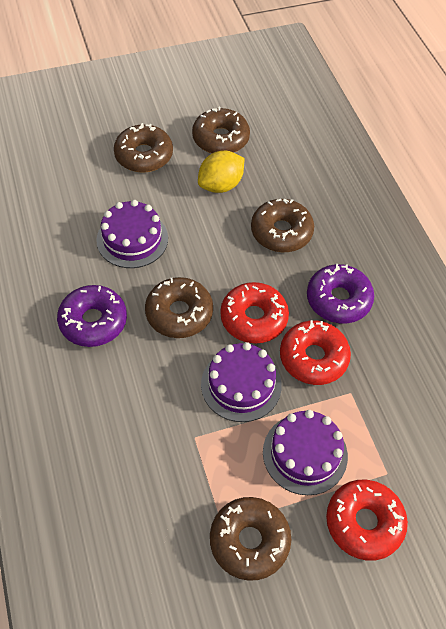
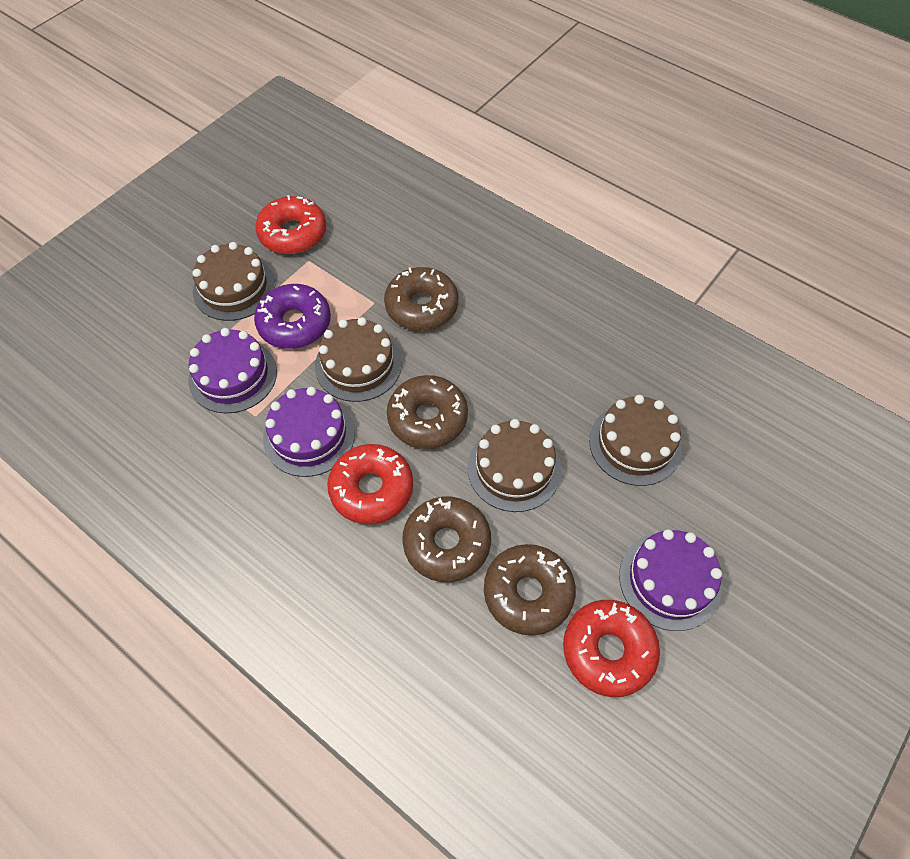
brown cake: 0 -> 4
brown donut: 5 -> 4
purple donut: 2 -> 1
yellow lemon: 1 -> 0

